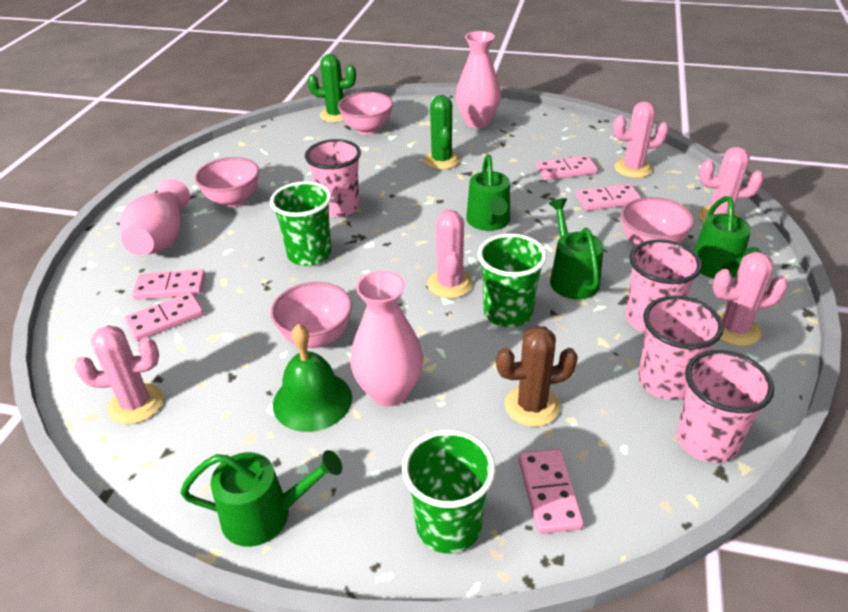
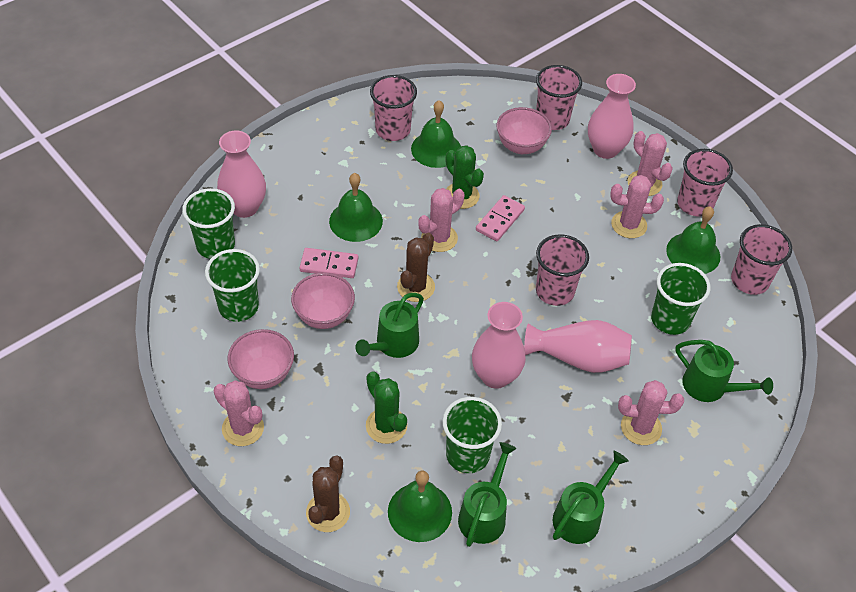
brown cactus: 1 -> 2
green bell: 1 -> 4
green cup: 3 -> 4
pink bowl: 4 -> 3
pink cup: 4 -> 5
pink domino: 5 -> 2
pink vase: 3 -> 4

